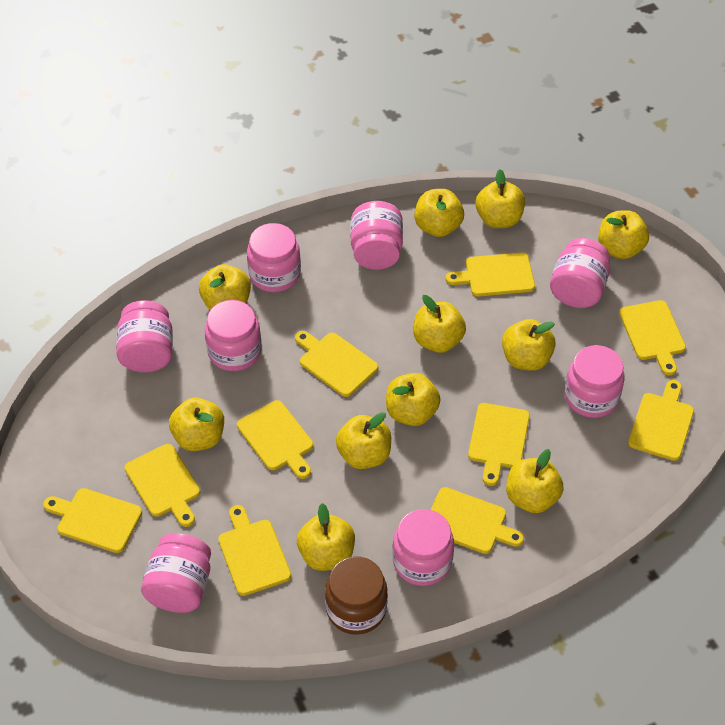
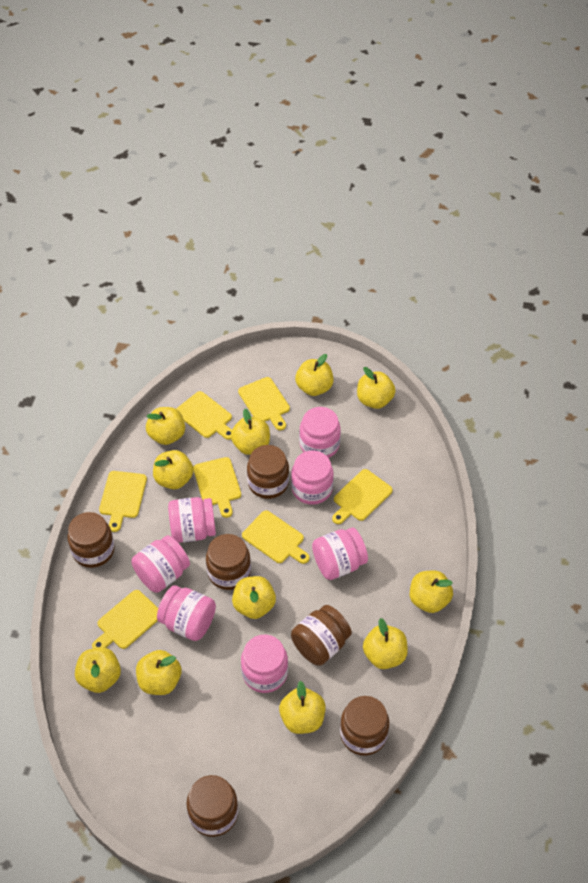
brown jar: 1 -> 6
pink jar: 8 -> 7
yellow cutting board: 10 -> 7

